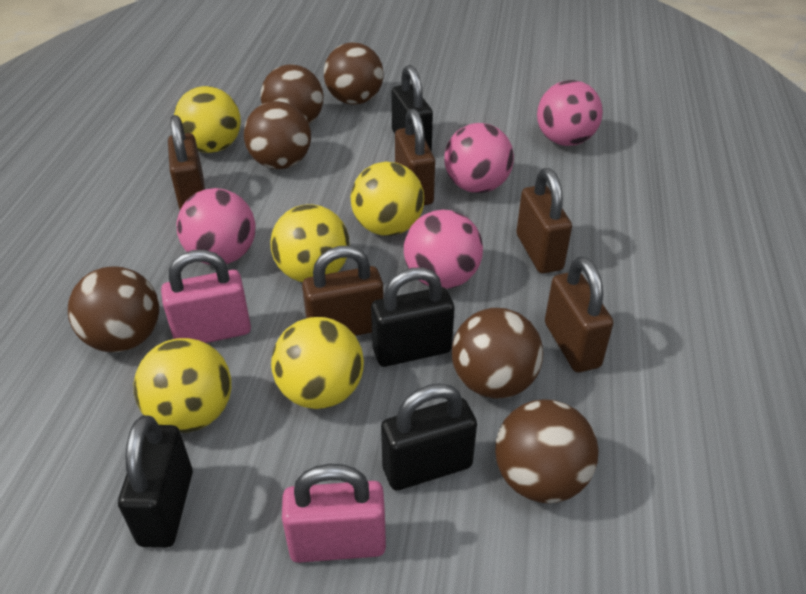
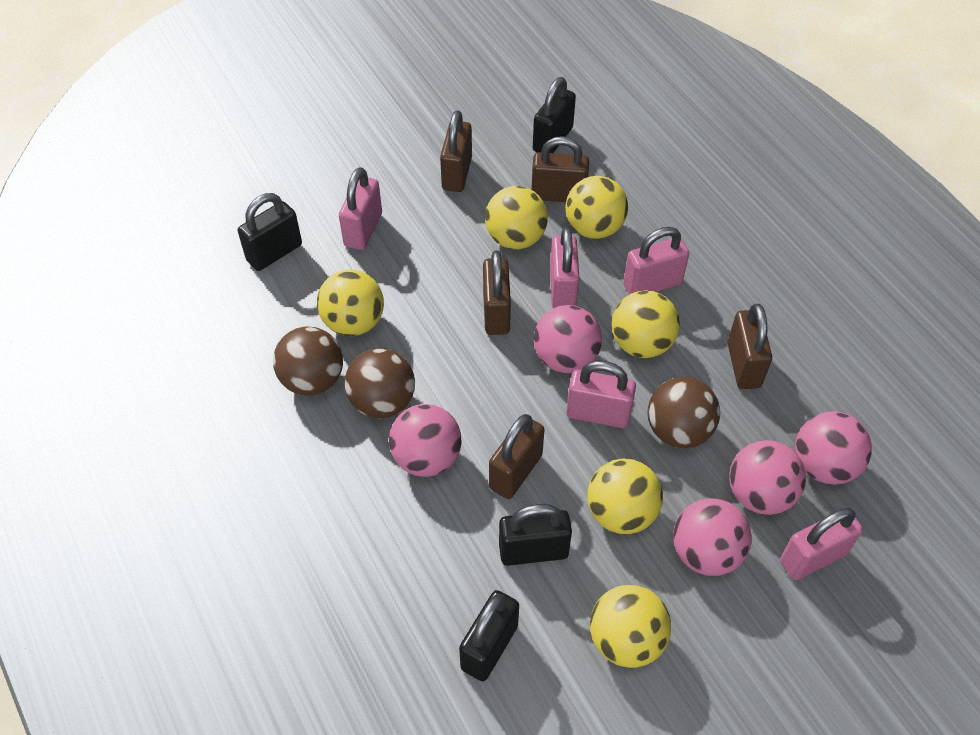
brown ball: 6 -> 3
pink ball: 4 -> 5
pink padlock: 2 -> 5
yellow ball: 5 -> 6

